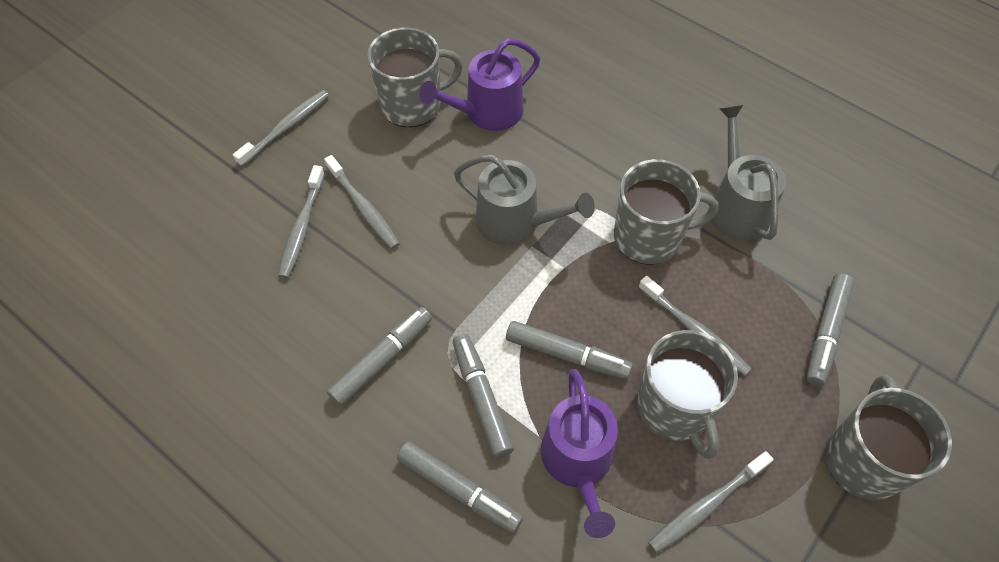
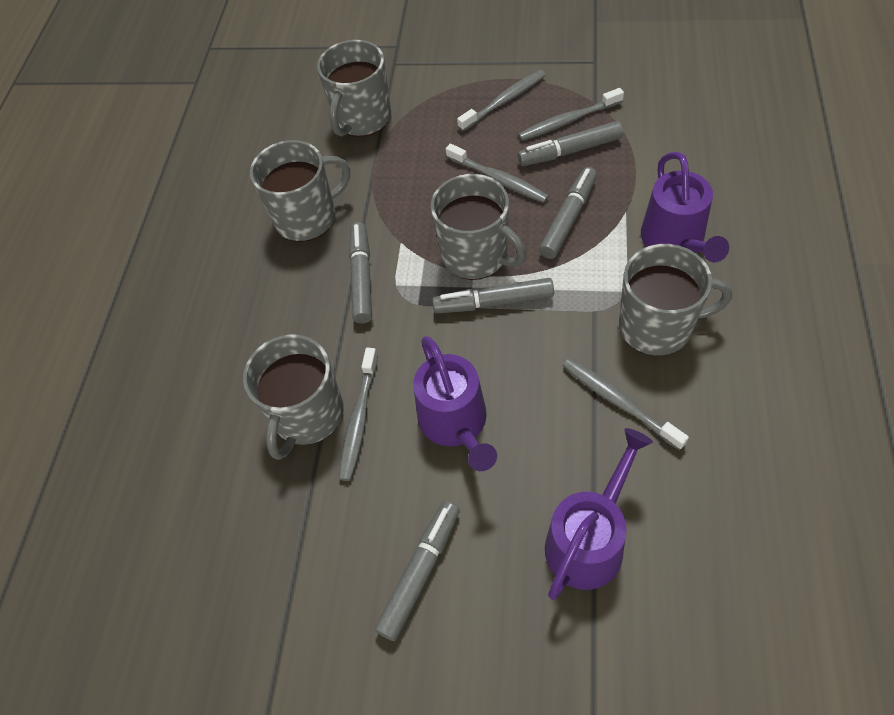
grey mug: 4 -> 5
grey watering can: 2 -> 0
purple watering can: 2 -> 3

